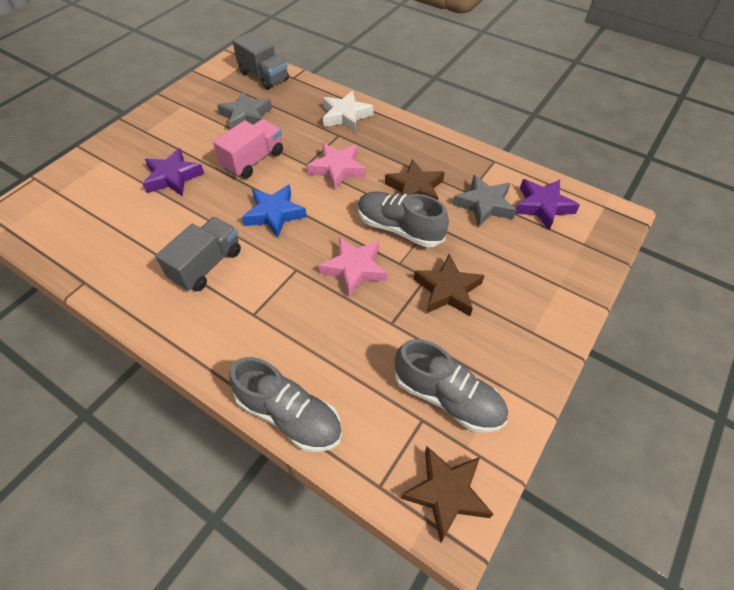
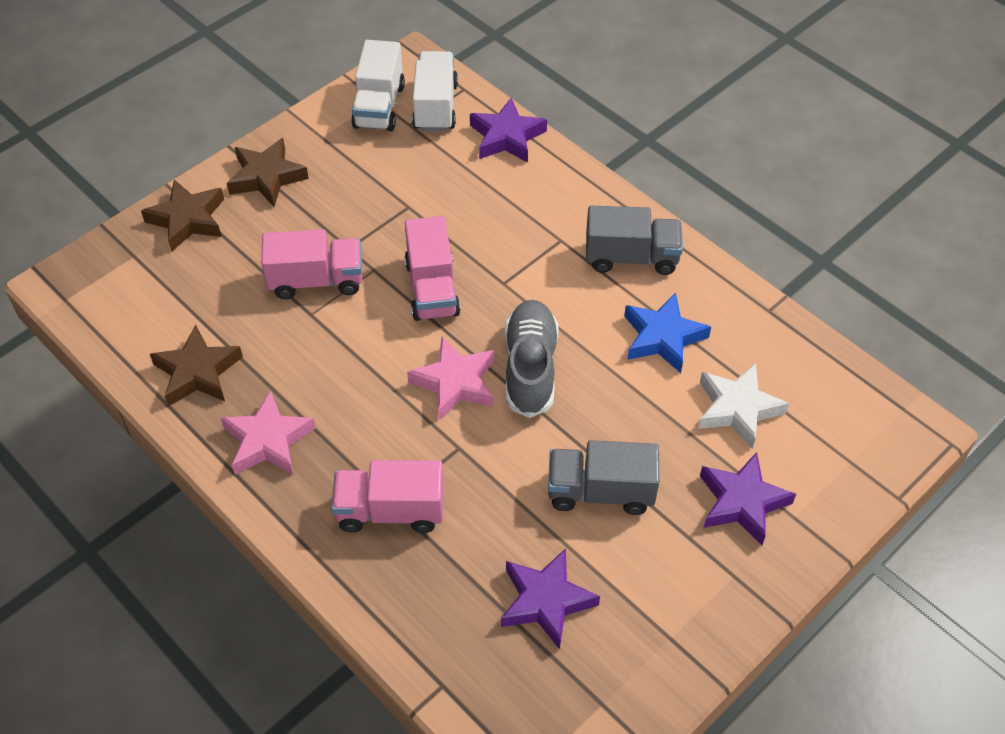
grey shoe: 3 -> 1
grey star: 2 -> 0
pink truck: 1 -> 3
purple star: 2 -> 3
white truck: 0 -> 2

